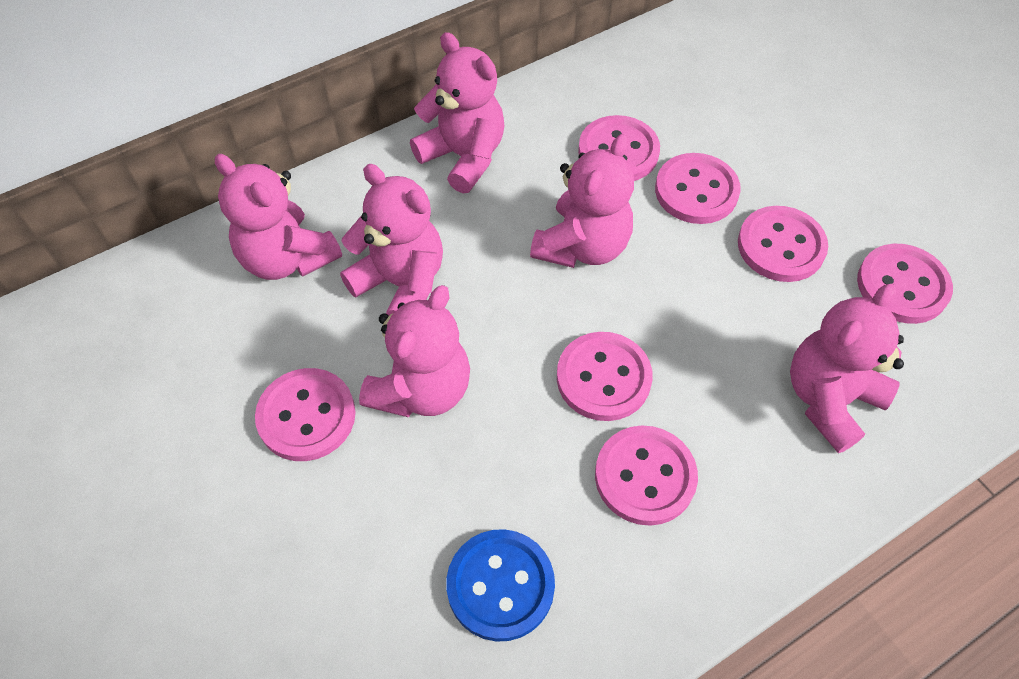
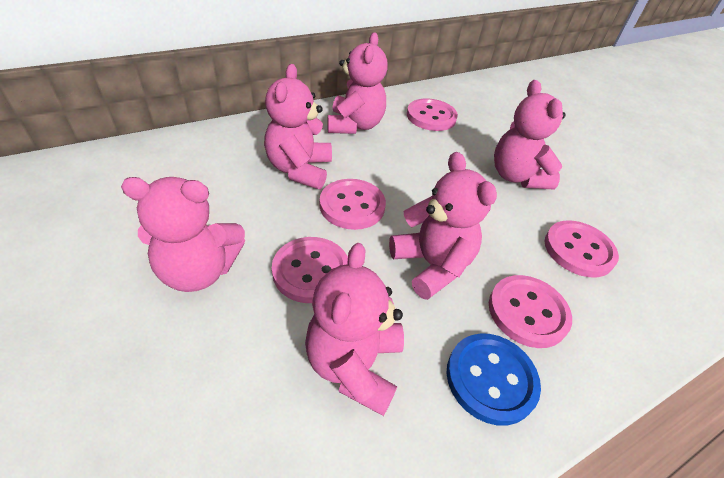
pink button: 7 -> 5

